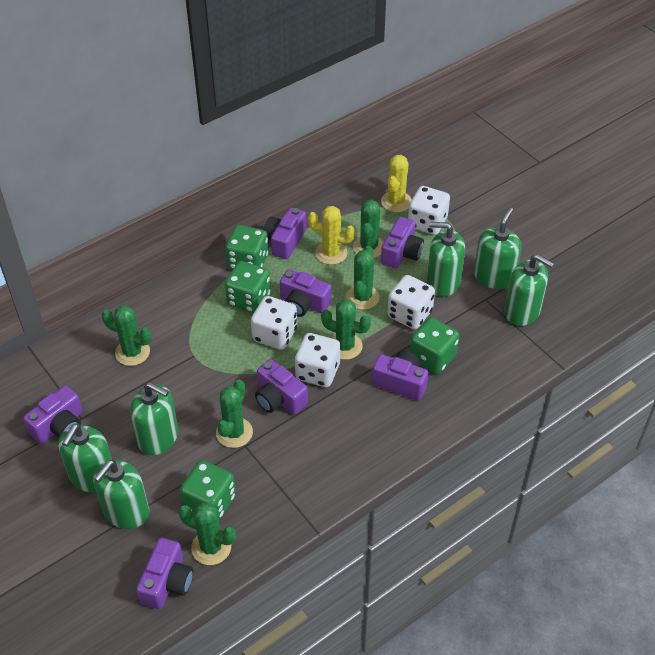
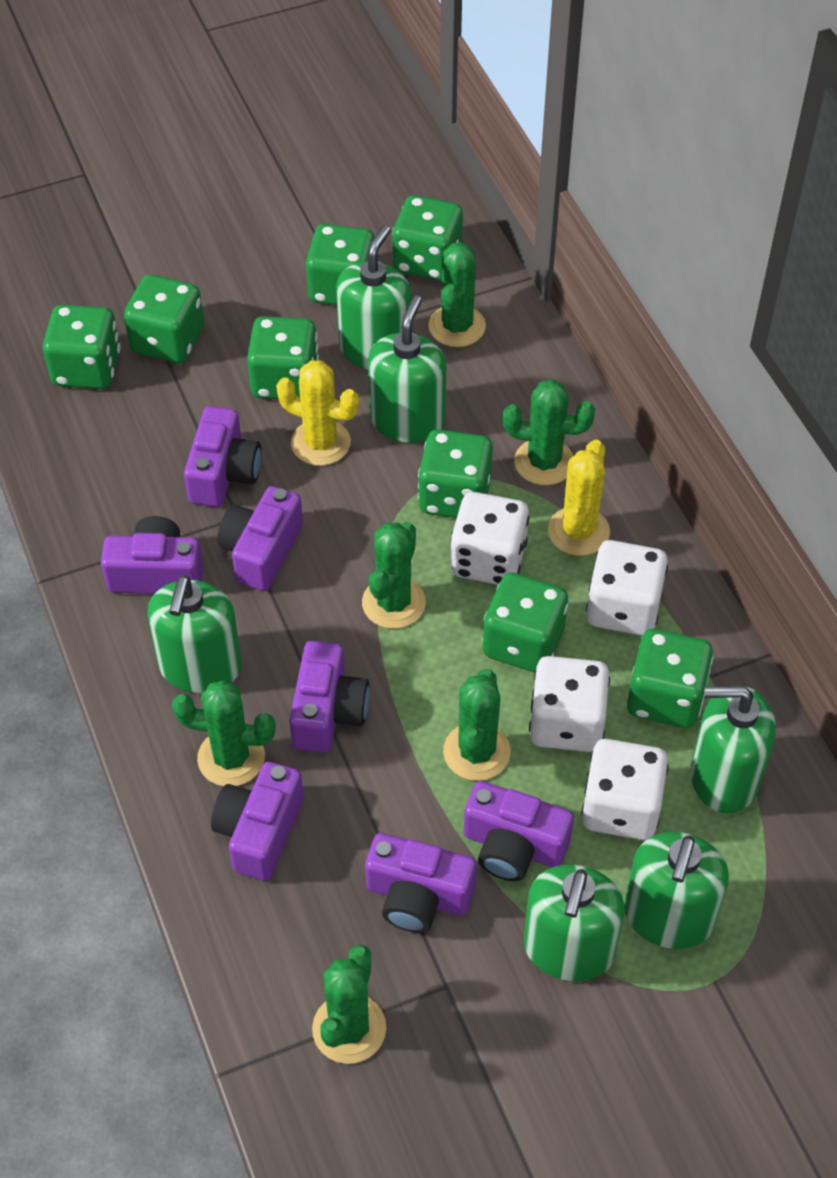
green dice: 4 -> 8

